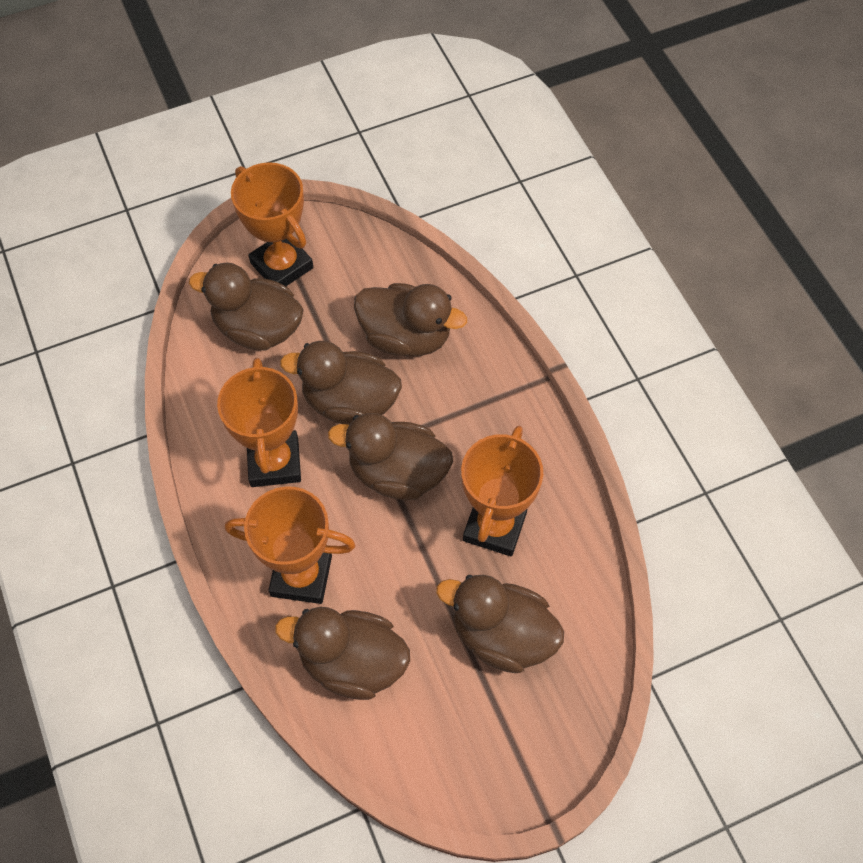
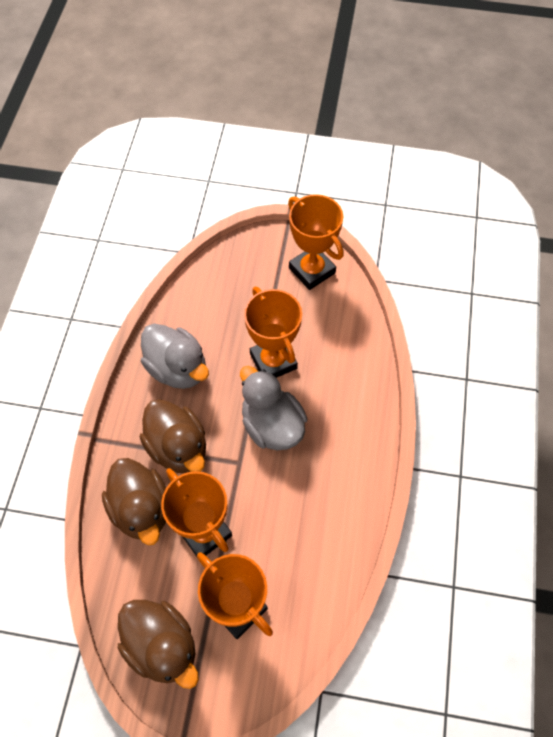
brown duck: 6 -> 3
grey duck: 0 -> 2

